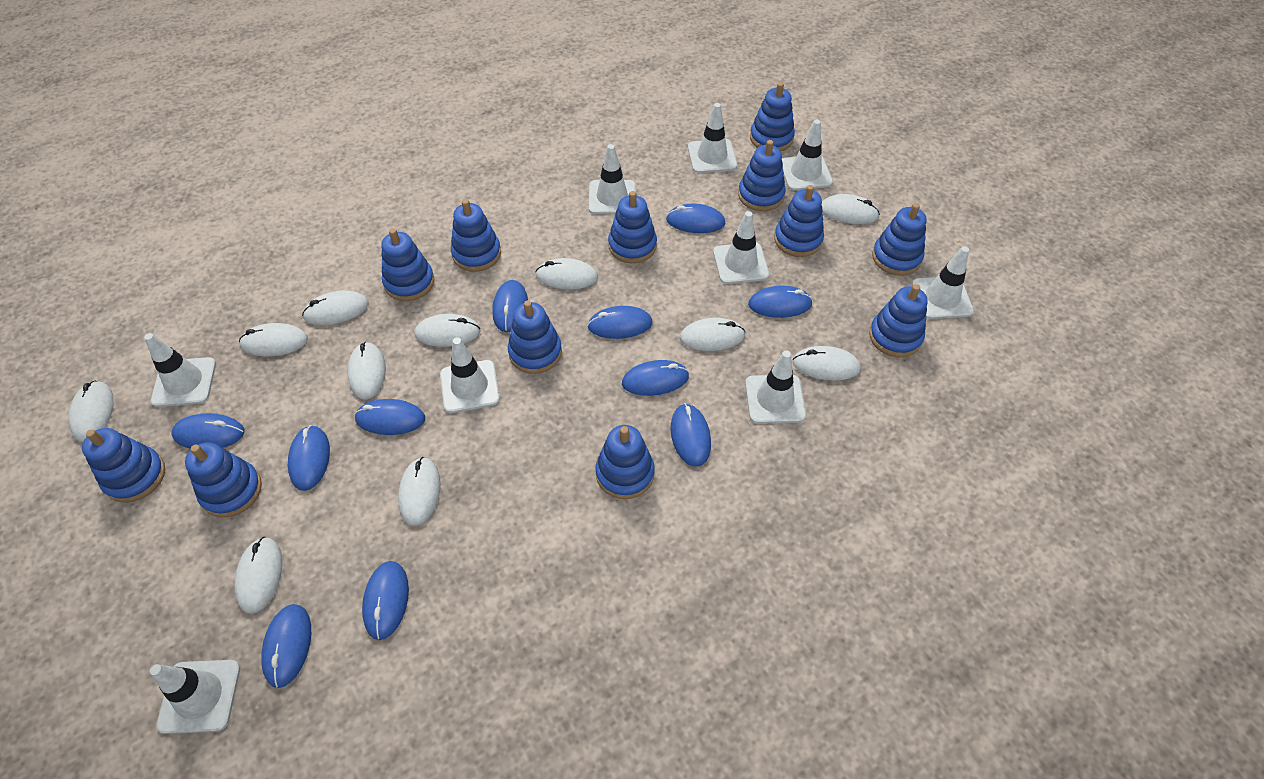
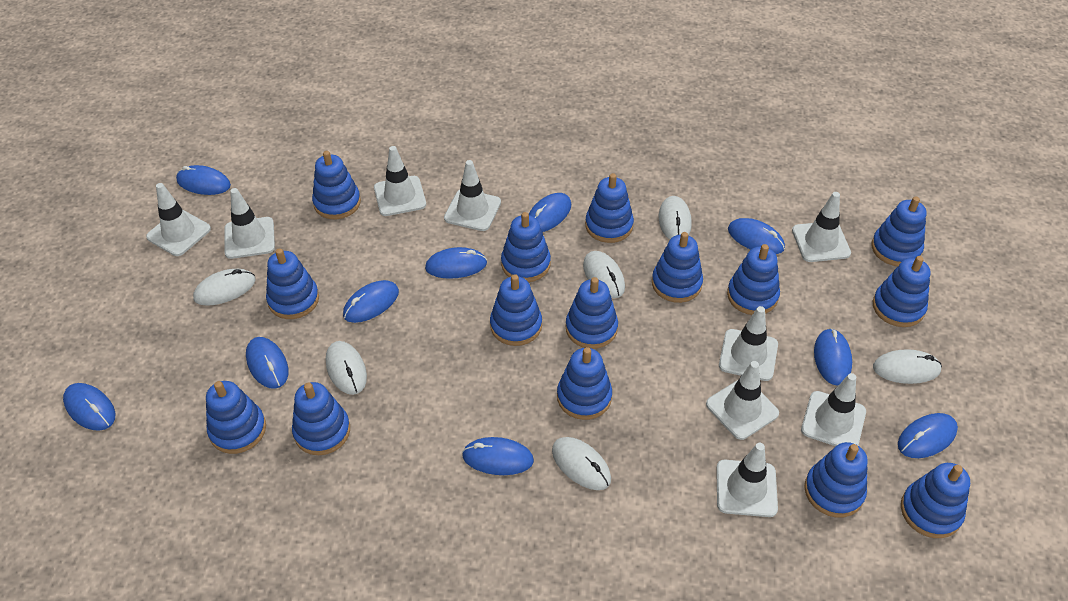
blue mouse: 11 -> 10
blue stacking toy: 12 -> 15
white mouse: 11 -> 6

